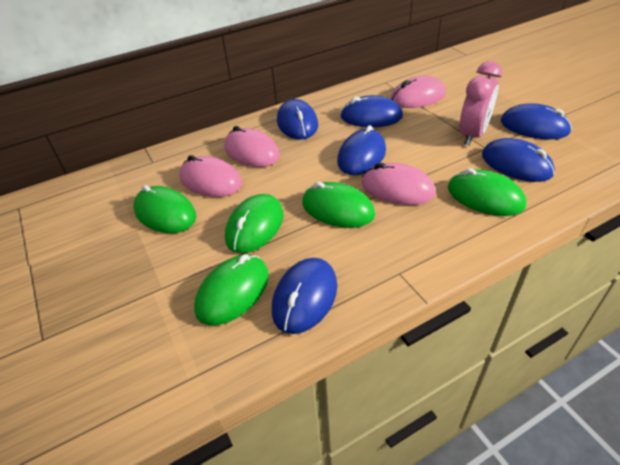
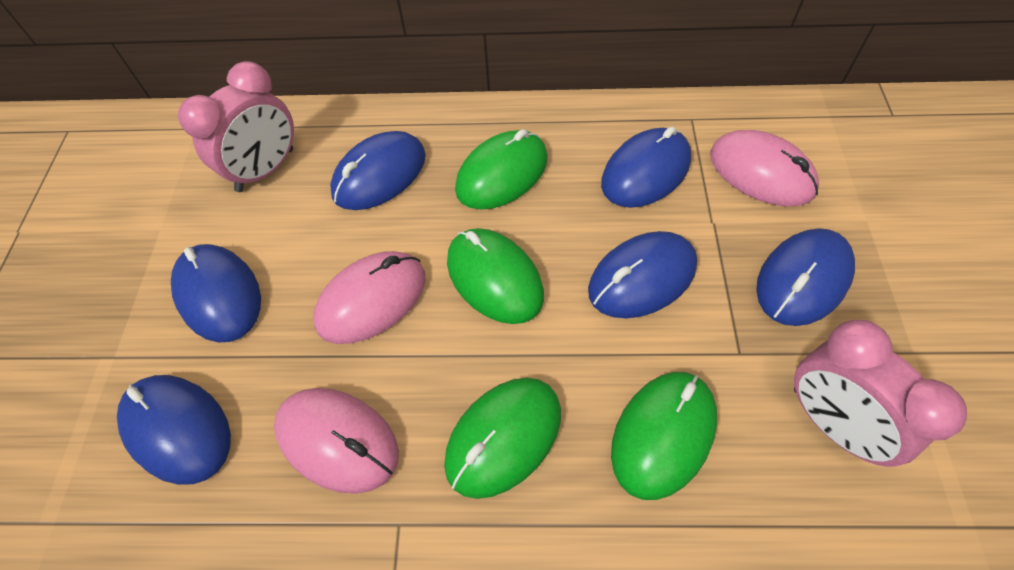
green mouse: 5 -> 4
pink clock: 1 -> 2
pink mouse: 4 -> 3

